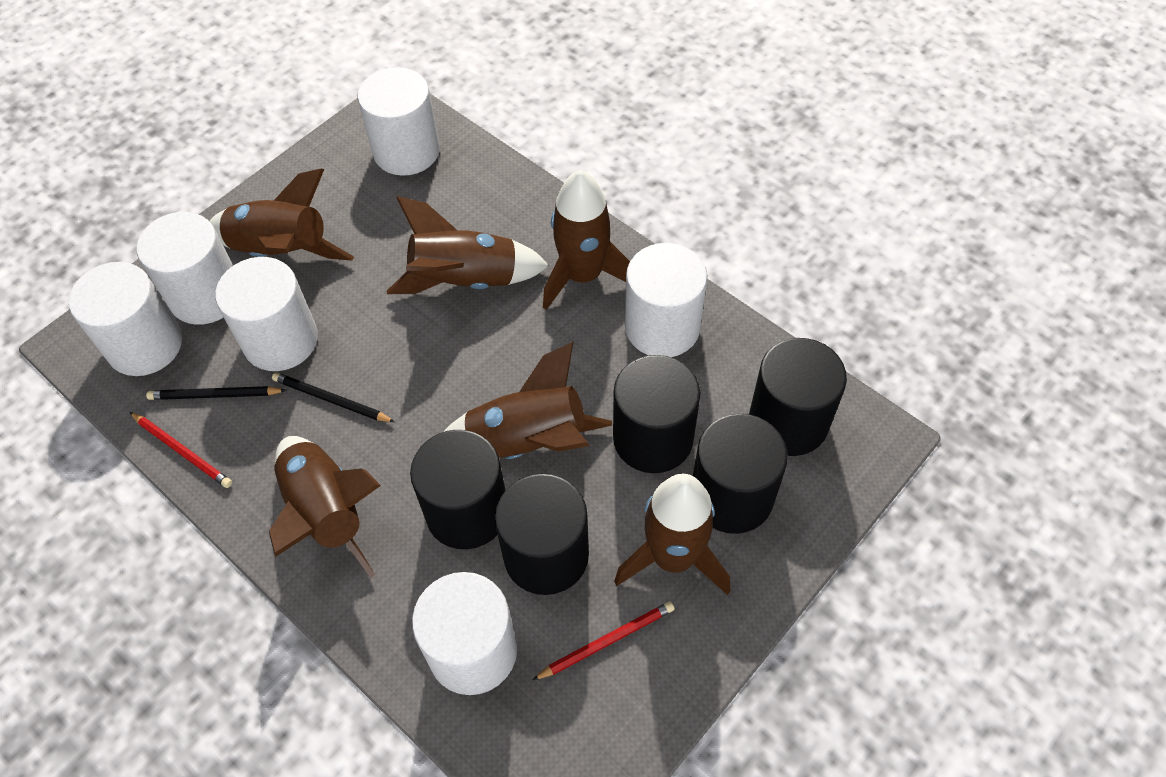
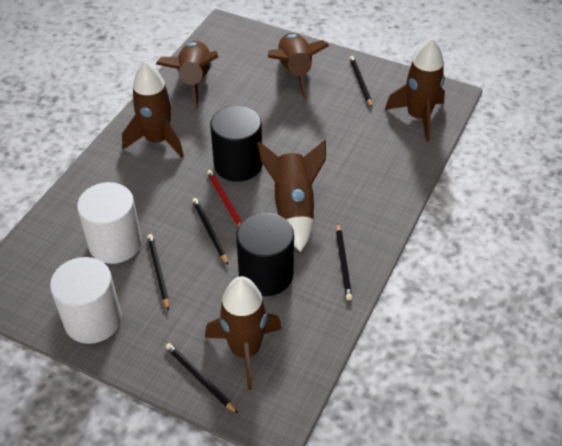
black cylinder: 5 -> 2
black pencil: 2 -> 5
red pencil: 2 -> 1
white cylinder: 6 -> 2

